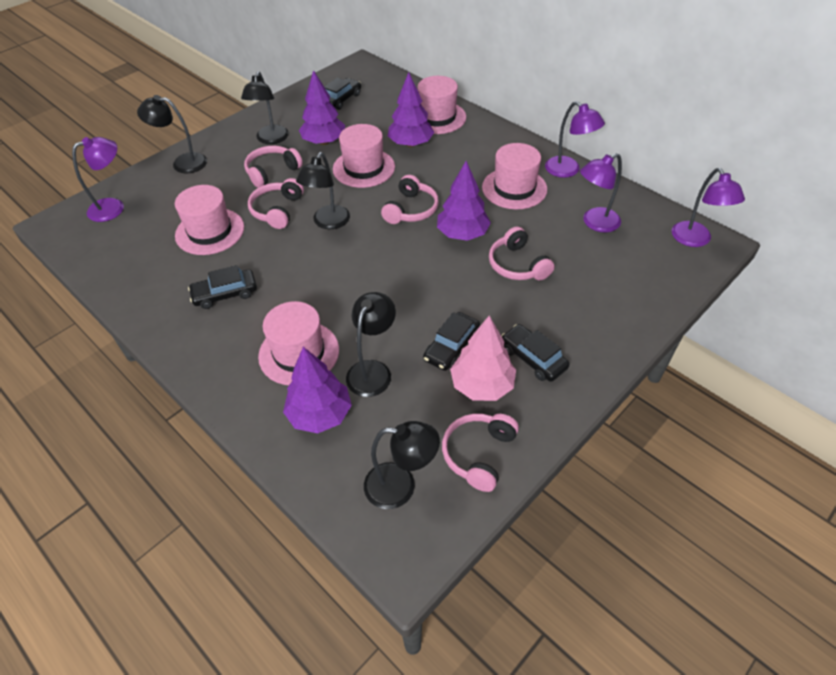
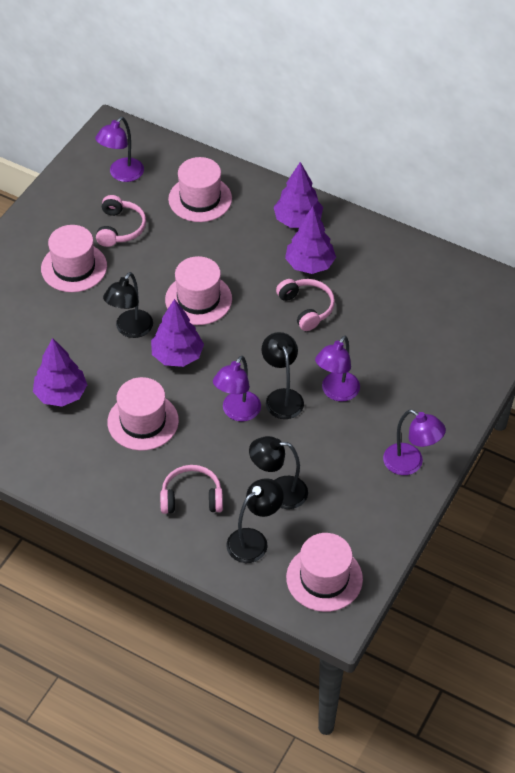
black car: 4 -> 0
black lamp: 5 -> 4
pink headphones: 5 -> 3
pink tree: 1 -> 0

